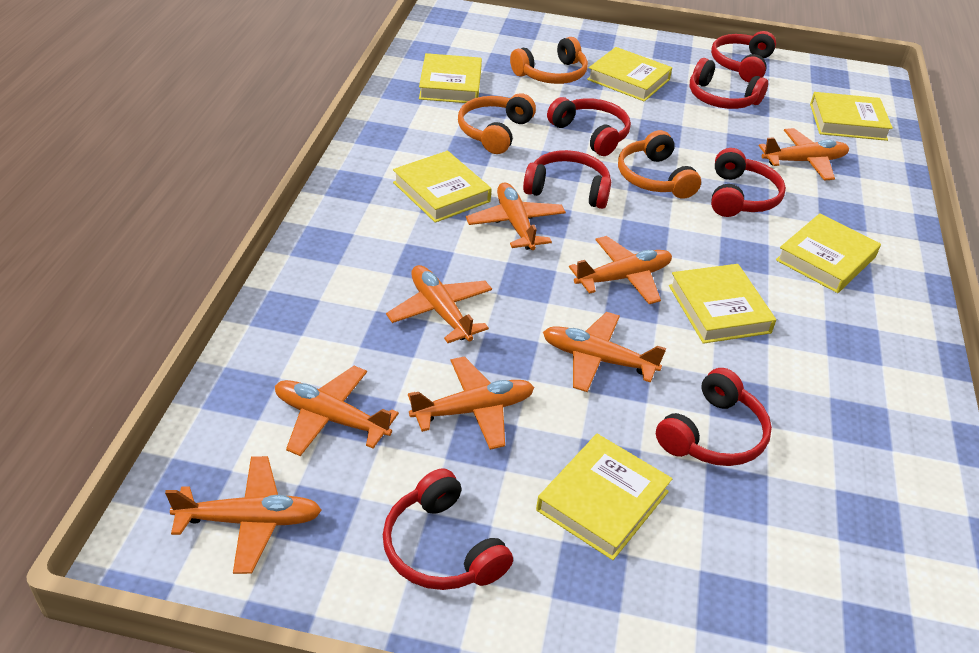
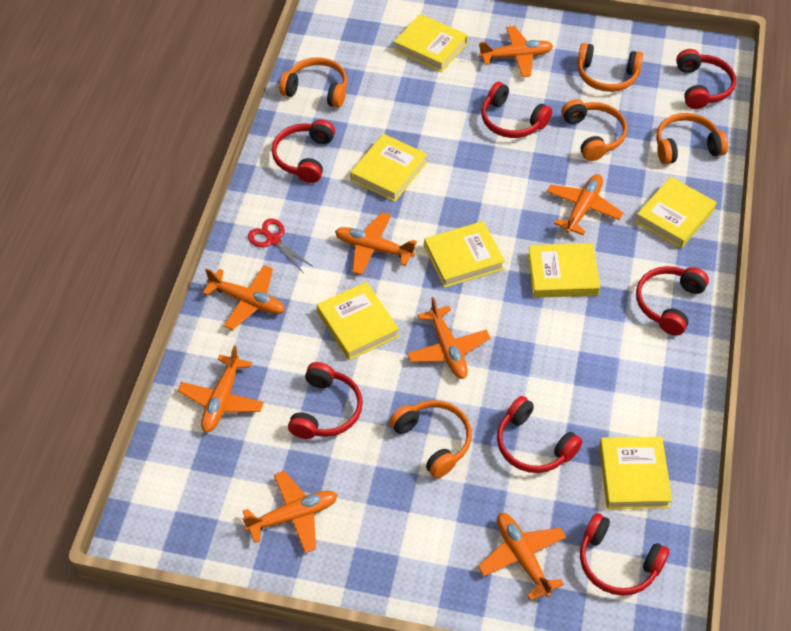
orange headphones: 3 -> 5
red scissors: 0 -> 1

